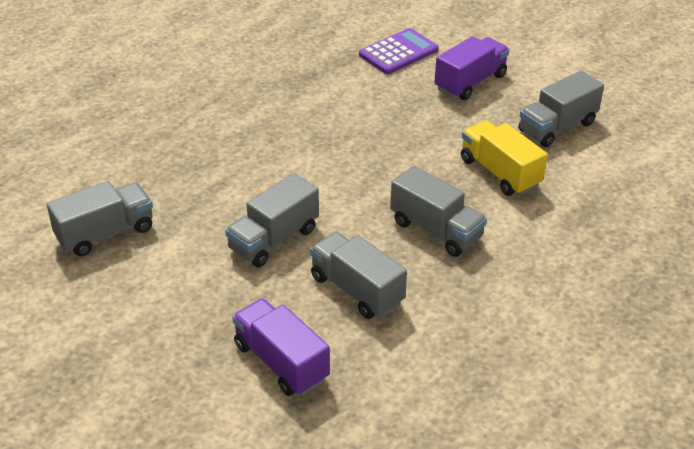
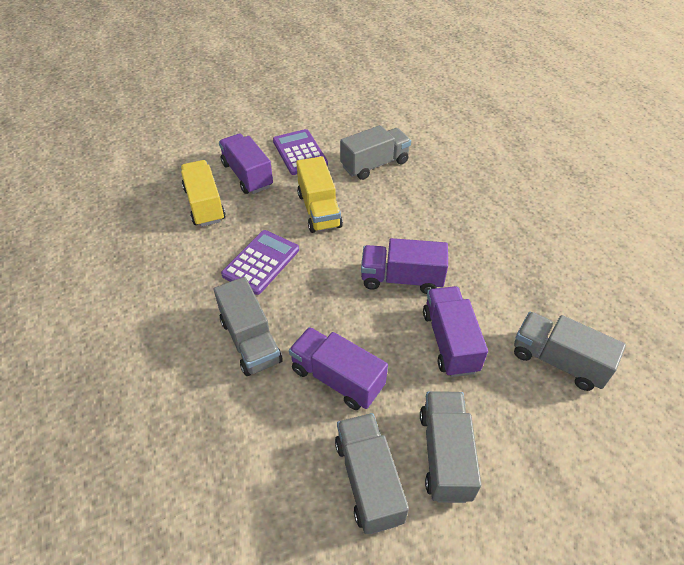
purple calculator: 1 -> 2
purple truck: 2 -> 4
yellow truck: 1 -> 2

